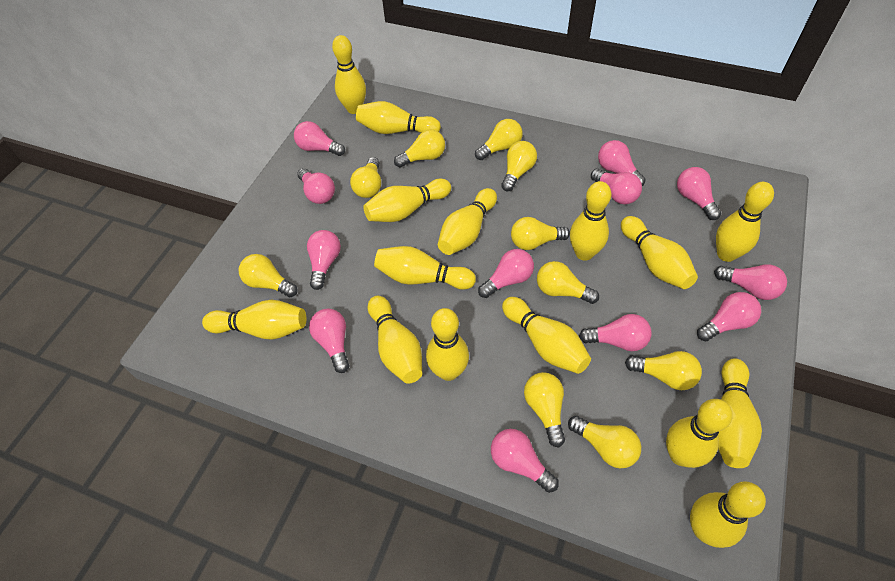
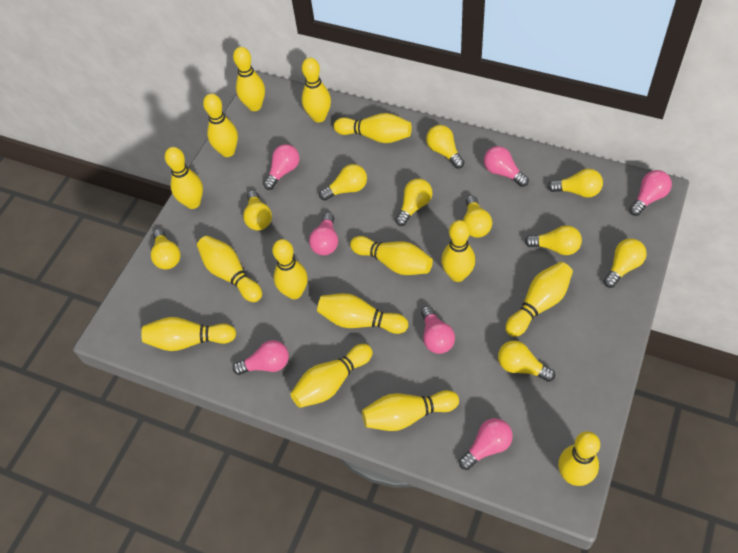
pink light bulb: 12 -> 7

